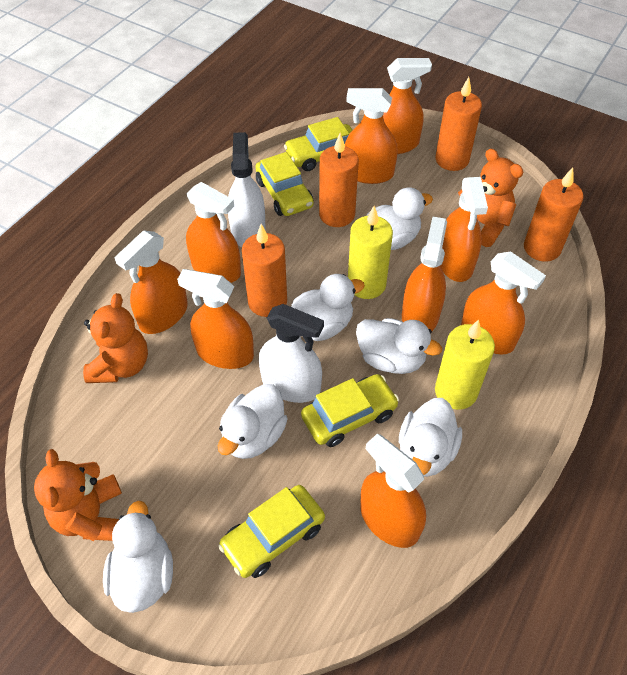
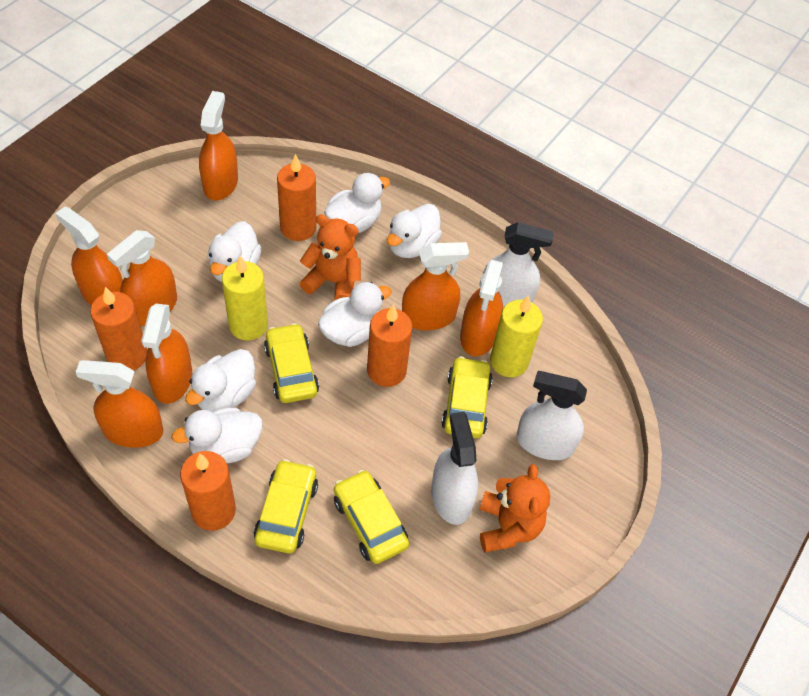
orange spray bottle: 9 -> 7
orange teddy bear: 3 -> 2
white spray bottle: 2 -> 3

